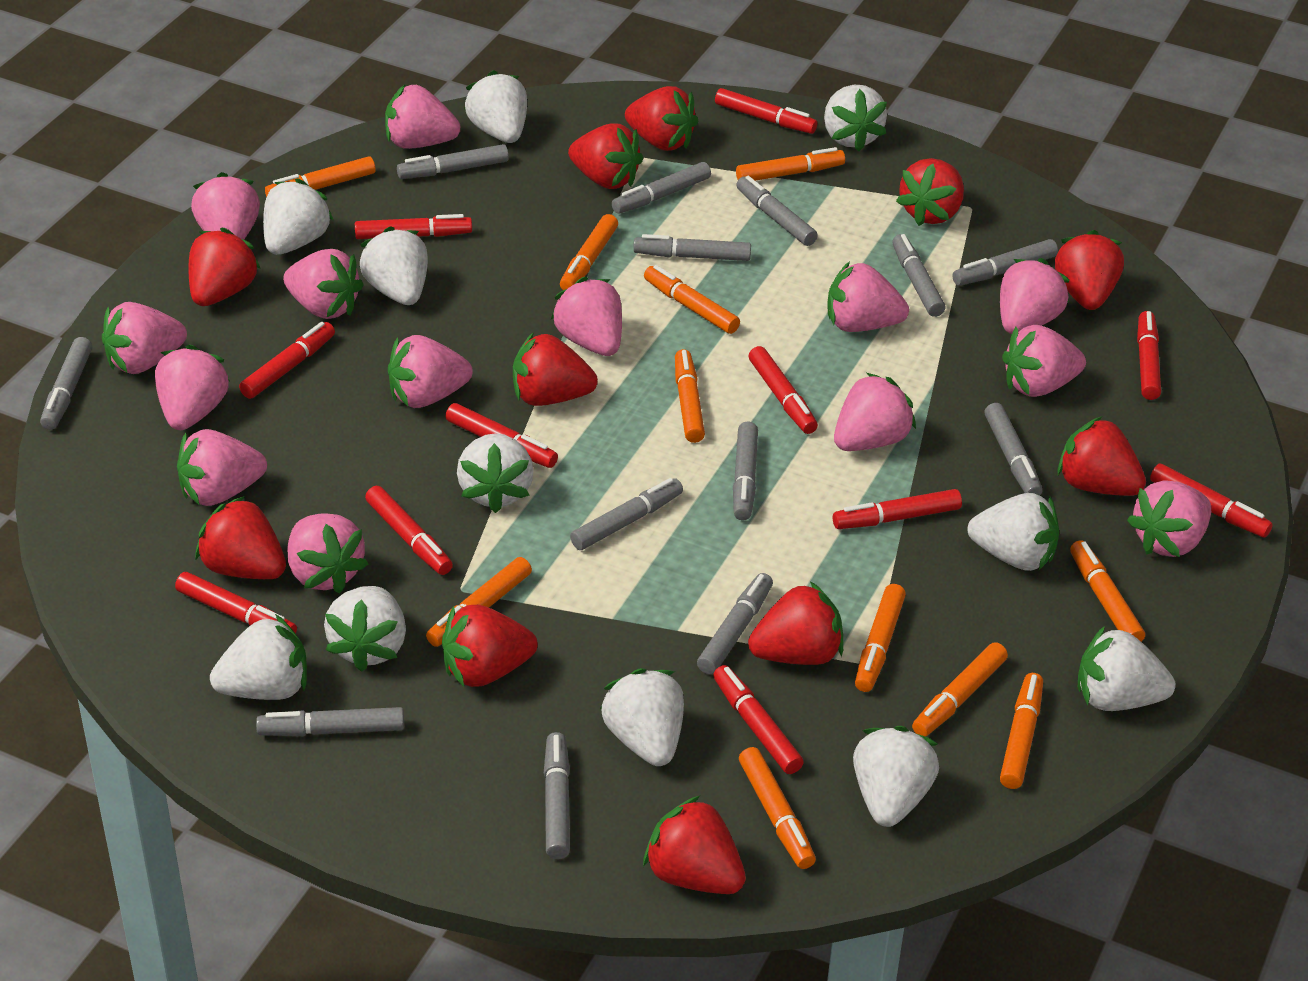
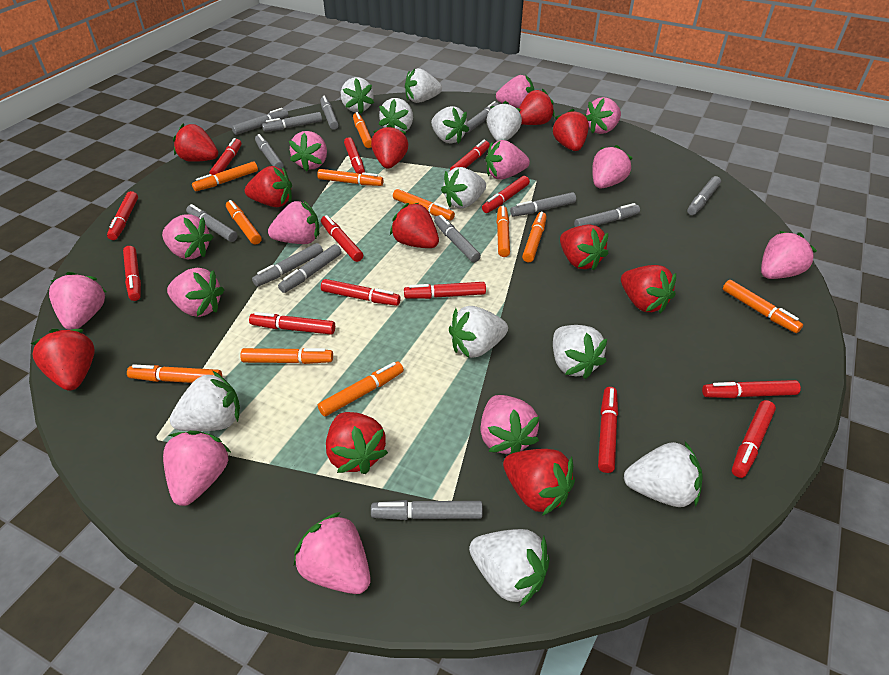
pink strawberry: 14 -> 13
red marker: 11 -> 13

